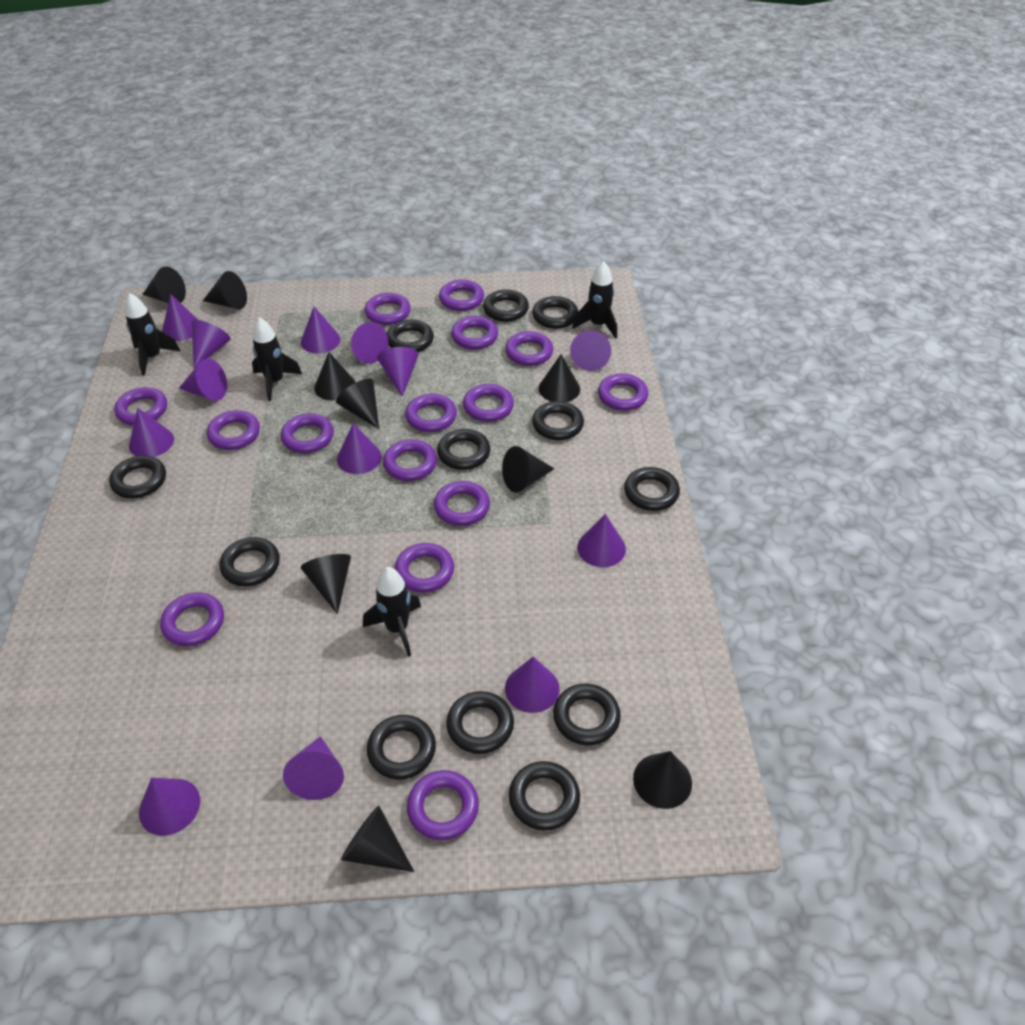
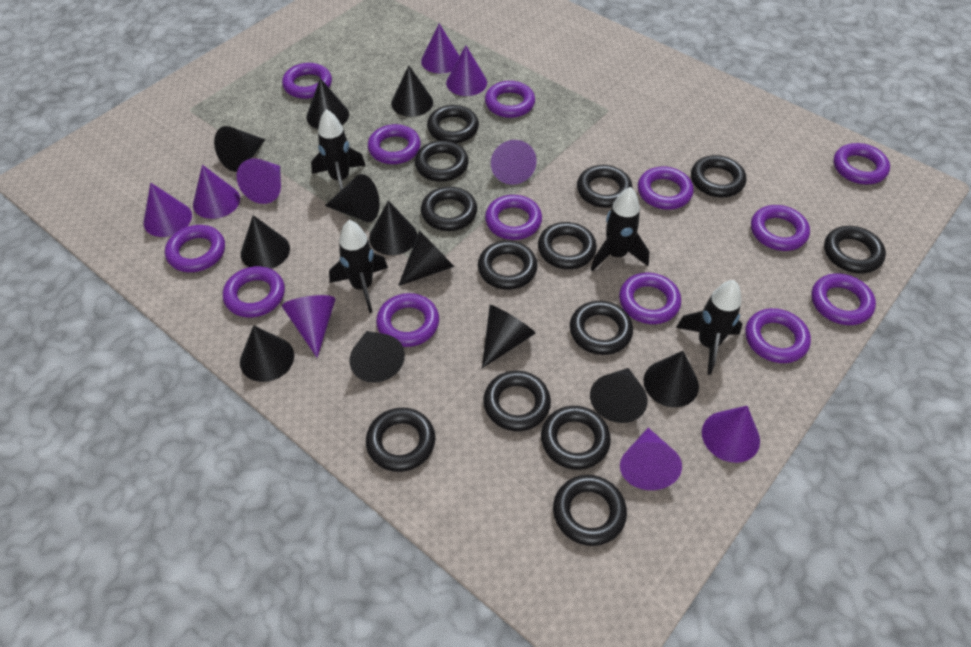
black cone: 9 -> 12
black ring: 12 -> 13
purple cone: 13 -> 9
purple ring: 15 -> 13

